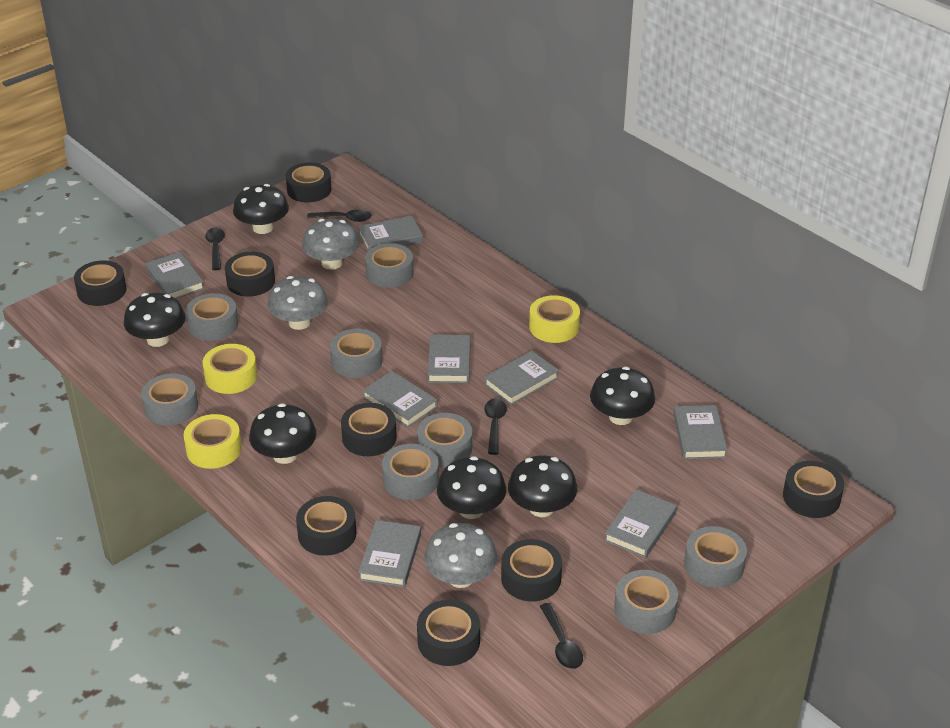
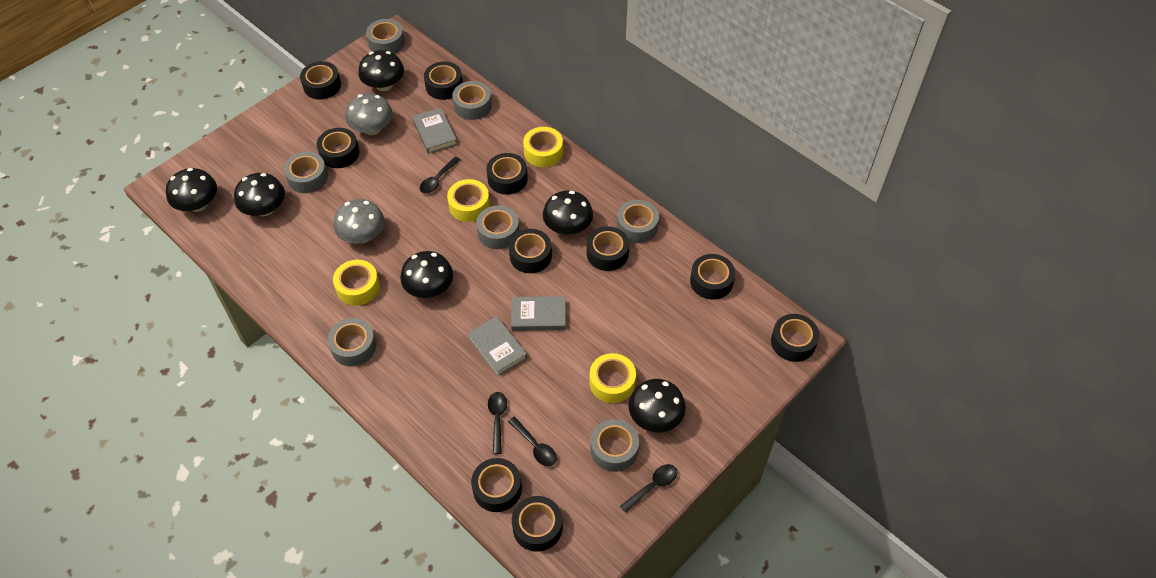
black tape: 8 -> 10
grey book: 8 -> 3
grey mushroom: 3 -> 2
grey tape: 8 -> 7
yellow tape: 3 -> 4

